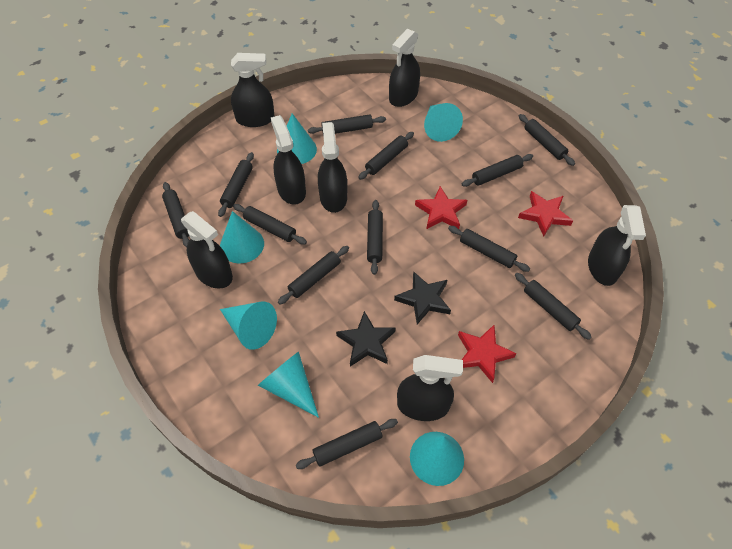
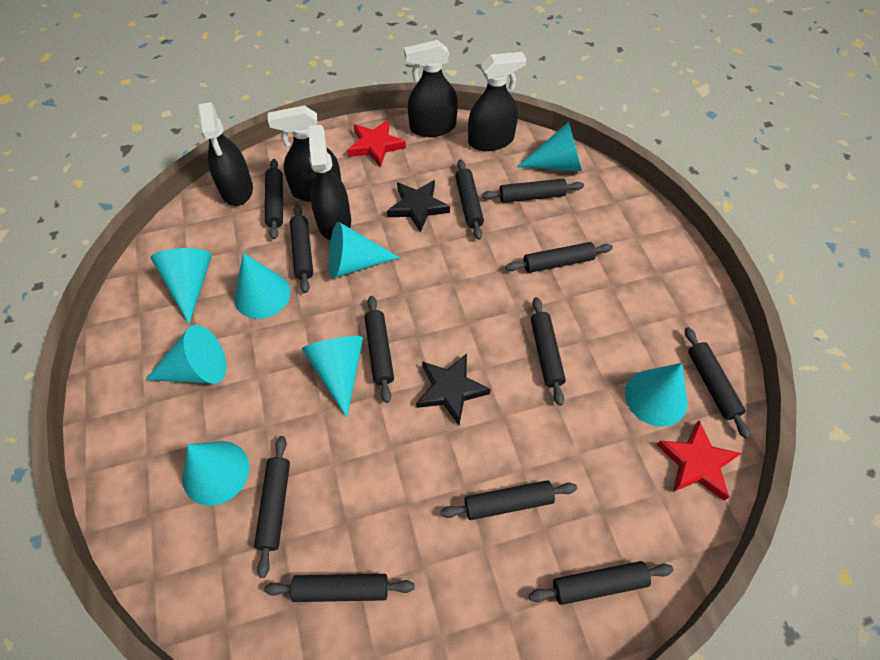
black spray bottle: 7 -> 5
red star: 3 -> 2
turquoise cone: 6 -> 8

